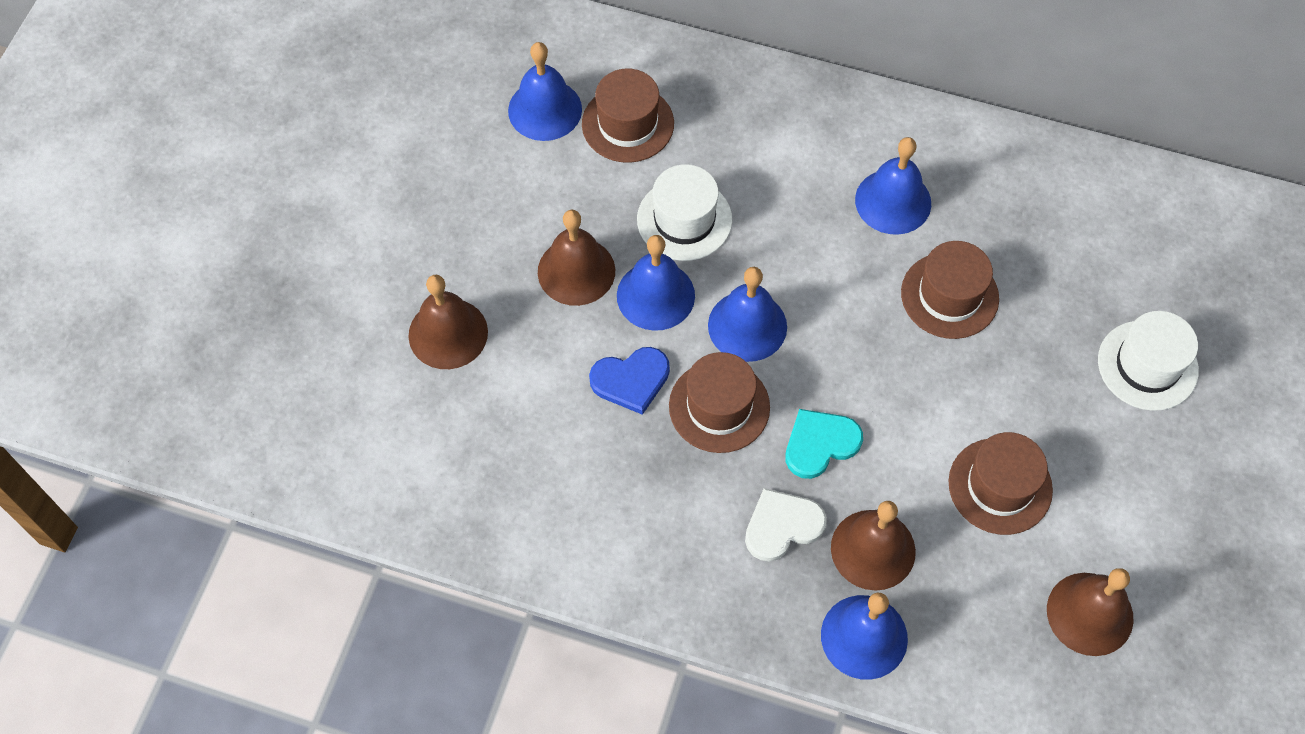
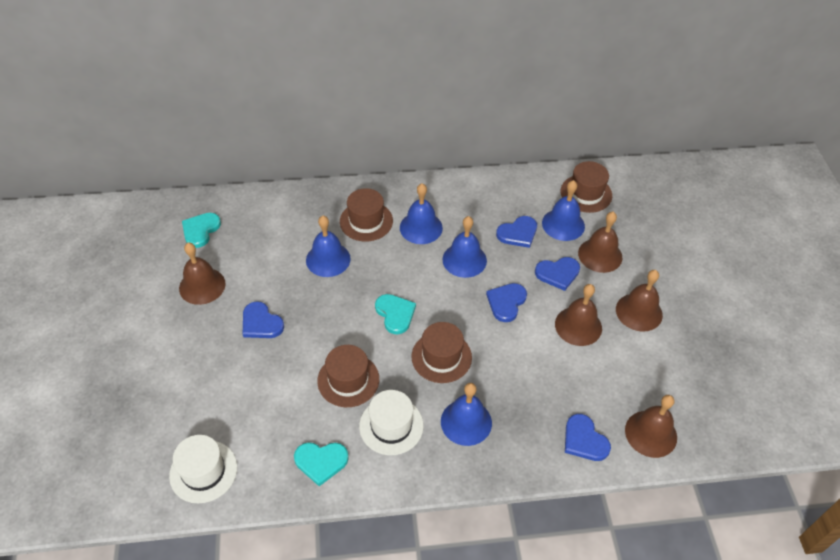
blue heart: 1 -> 5
brown bell: 4 -> 5
turquoise heart: 1 -> 3
white heart: 1 -> 0

